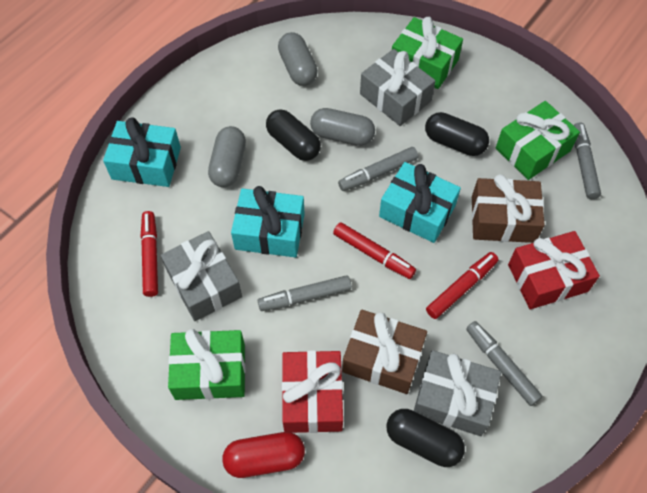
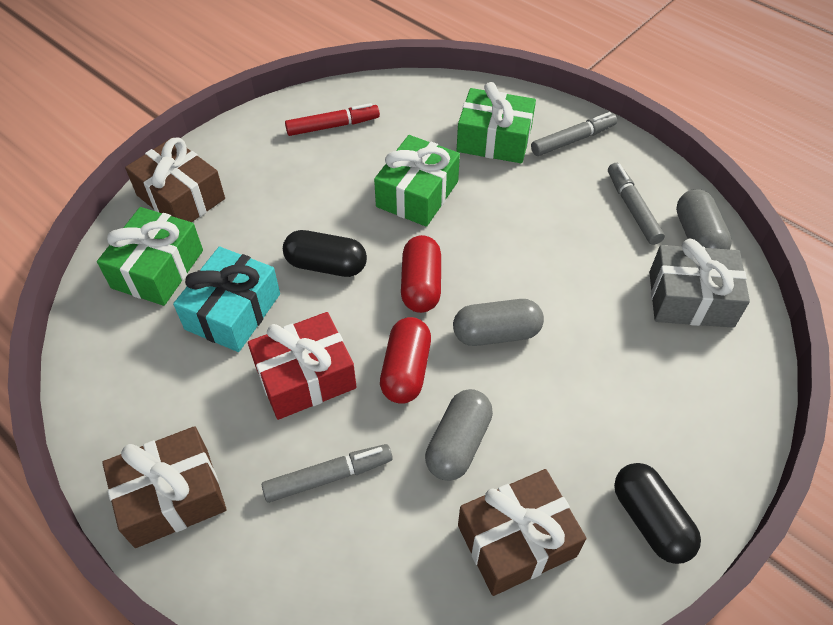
black capsule: 3 -> 2
brown gift: 2 -> 3
grey gift: 3 -> 1
grey marker: 4 -> 3
red capsule: 1 -> 2
red gift: 2 -> 1
red marker: 3 -> 1
turquoise gift: 3 -> 1

